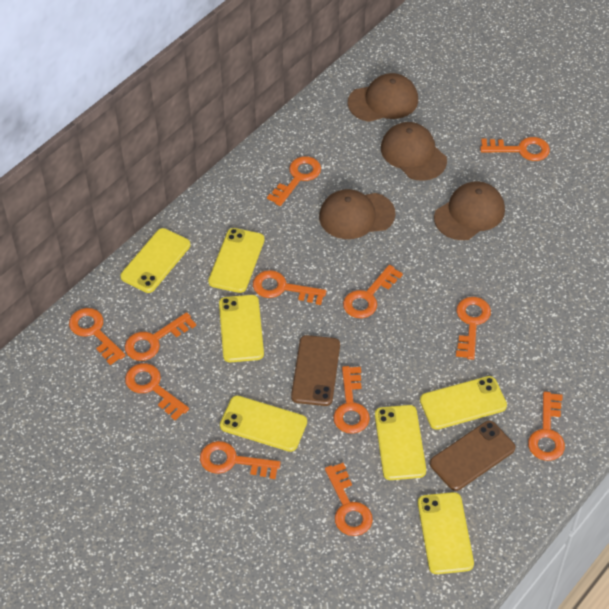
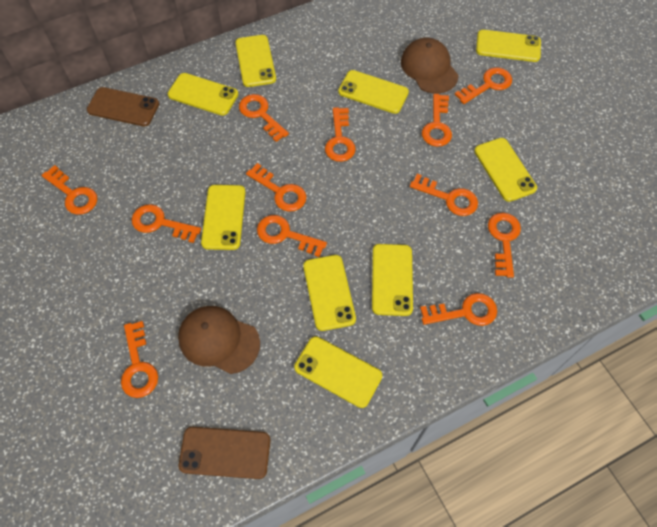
brown cap: 4 -> 2
yellow phone: 7 -> 9

